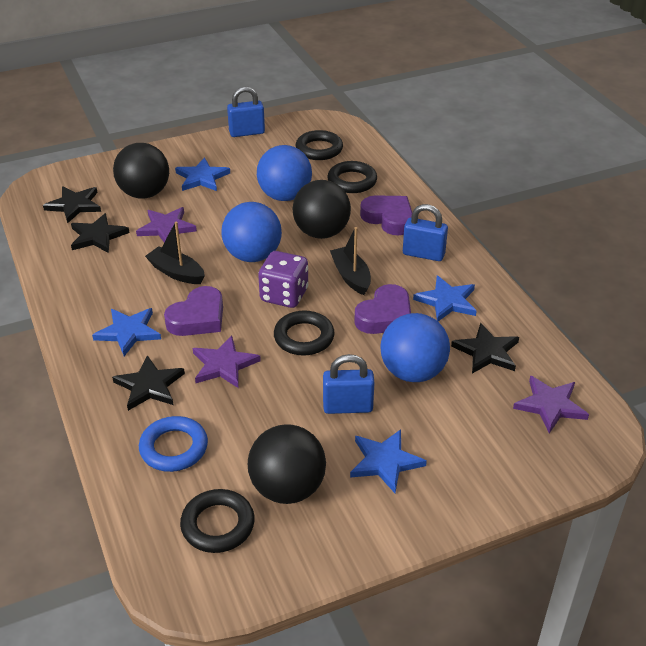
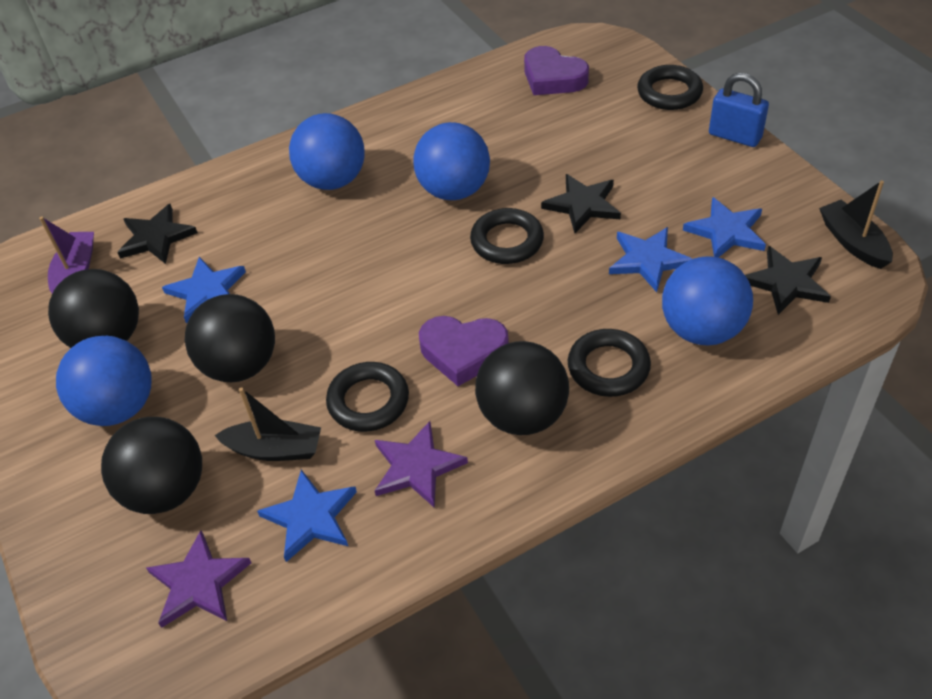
black ball: 3 -> 4
black star: 4 -> 3
blue ball: 3 -> 4
blue padlock: 3 -> 1
blue ring: 1 -> 0
purple boat: 0 -> 1
purple dice: 1 -> 0
purple heart: 3 -> 2
purple star: 3 -> 2

